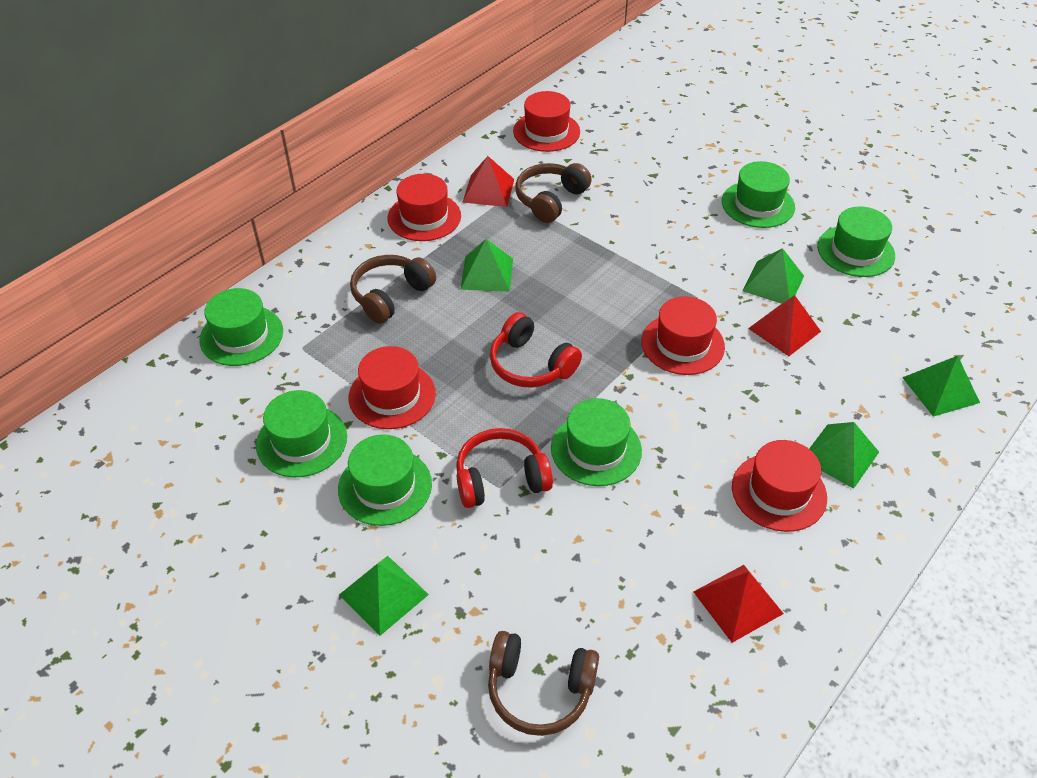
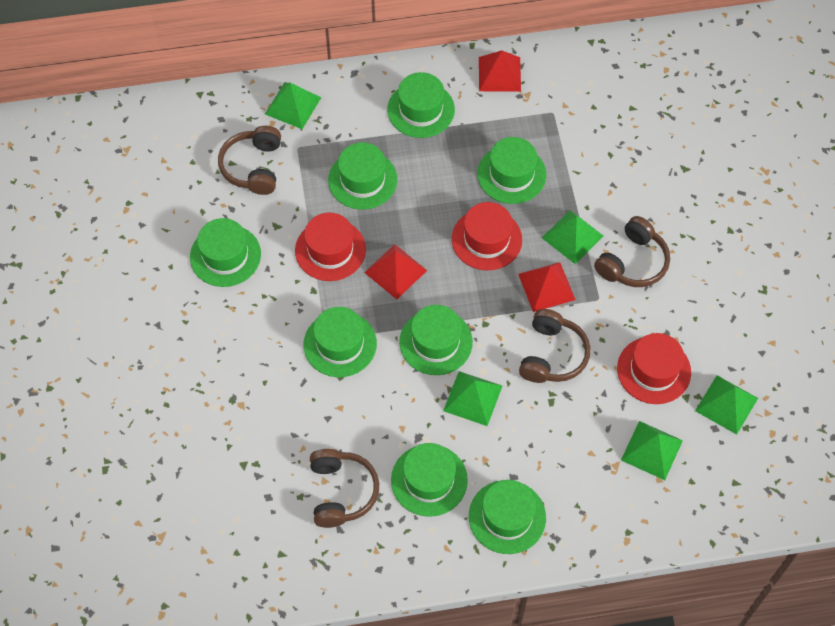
brown headphones: 3 -> 4
green hat: 6 -> 8
red hat: 5 -> 3
red headphones: 2 -> 0

